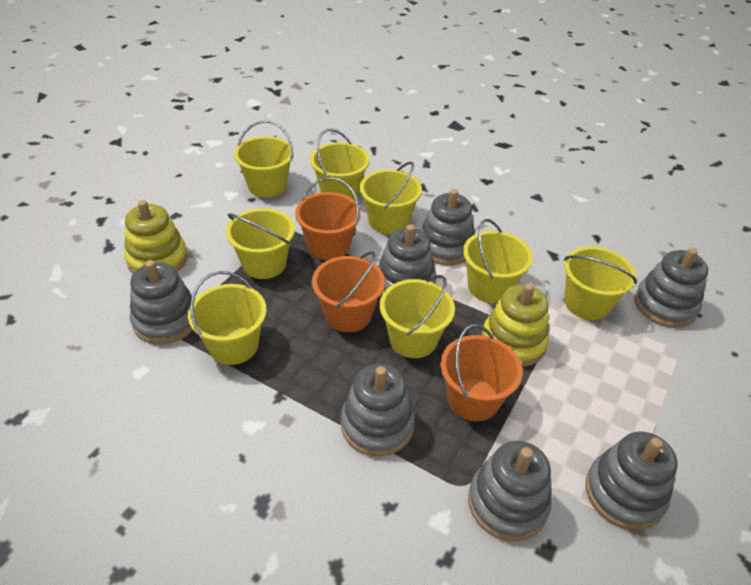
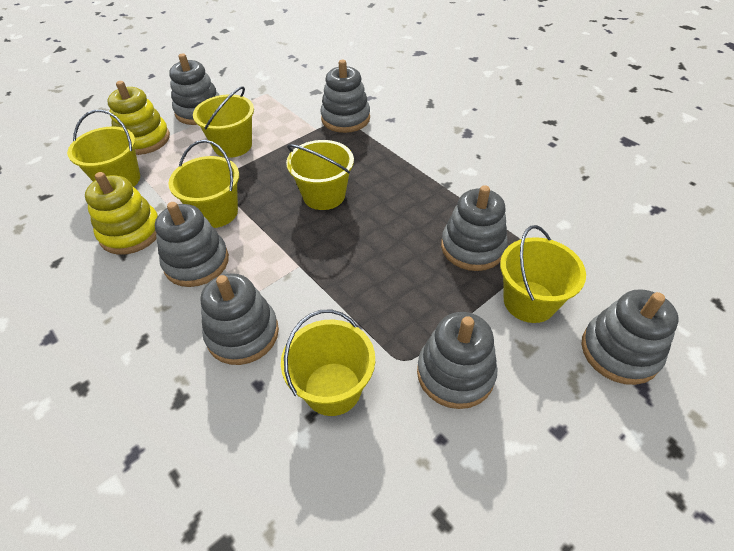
orange bucket: 3 -> 0
yellow bucket: 8 -> 6

